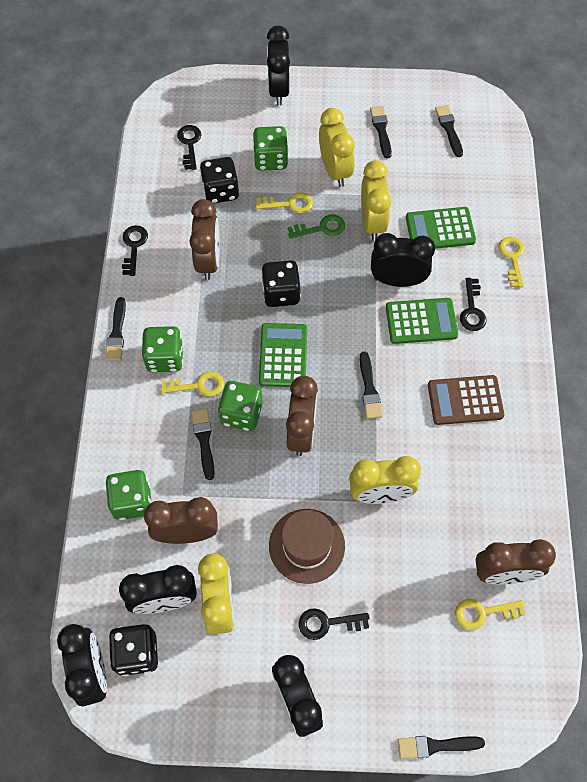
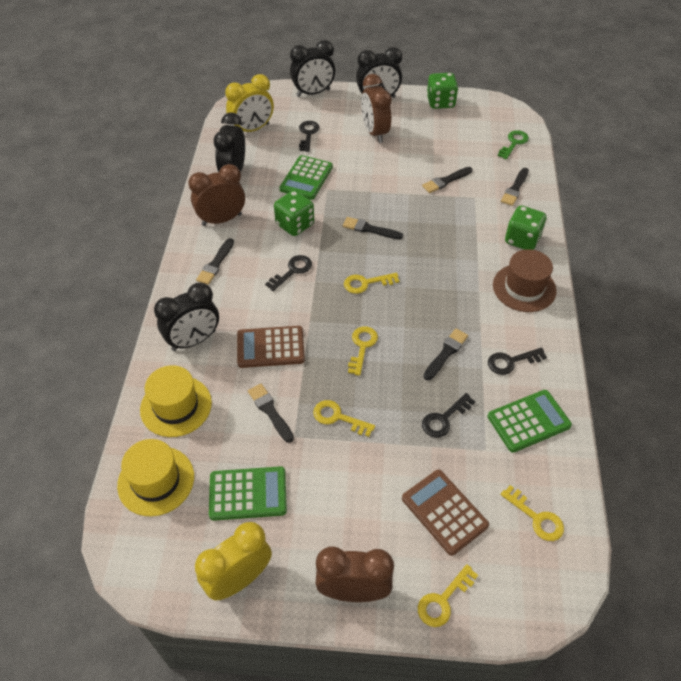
black clock: 5 -> 4
black dice: 3 -> 0
brown calculator: 1 -> 2
brown clock: 4 -> 3
green dice: 4 -> 3
yellow clock: 4 -> 2
yellow hat: 0 -> 2
yellow key: 4 -> 5

